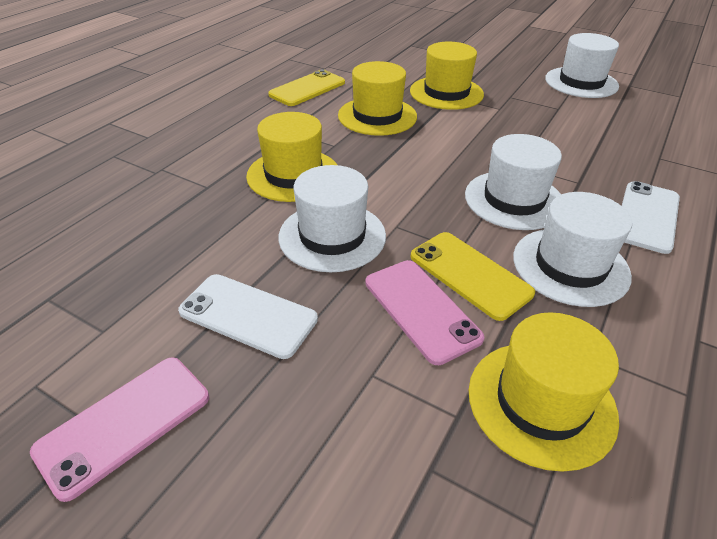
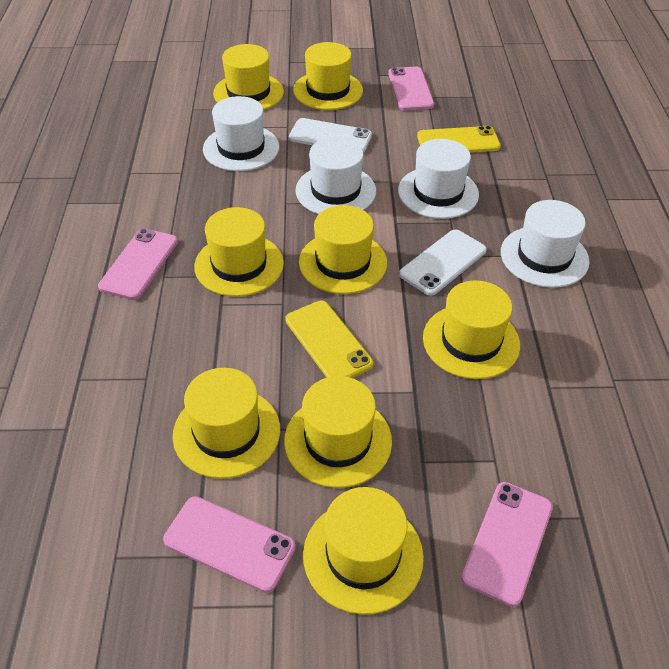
pink phone: 2 -> 4
yellow hat: 4 -> 8

